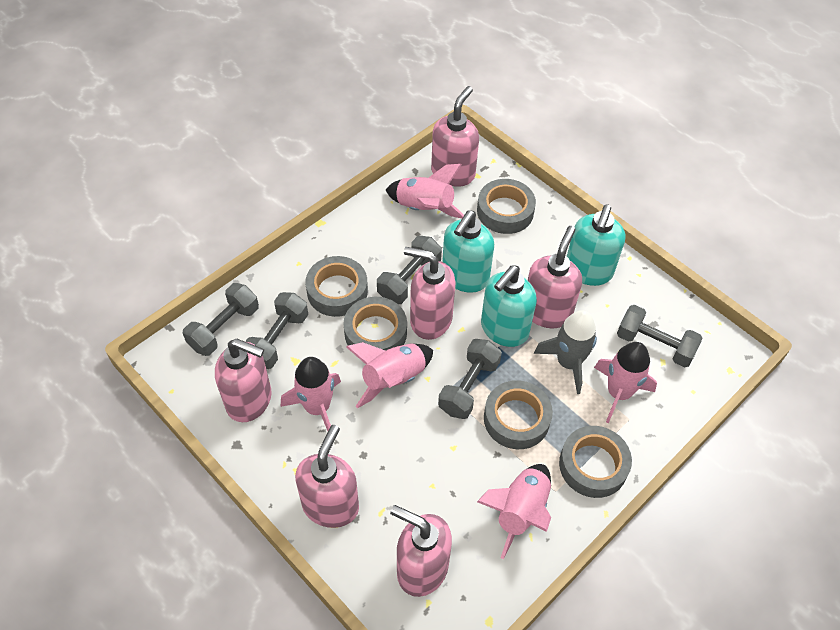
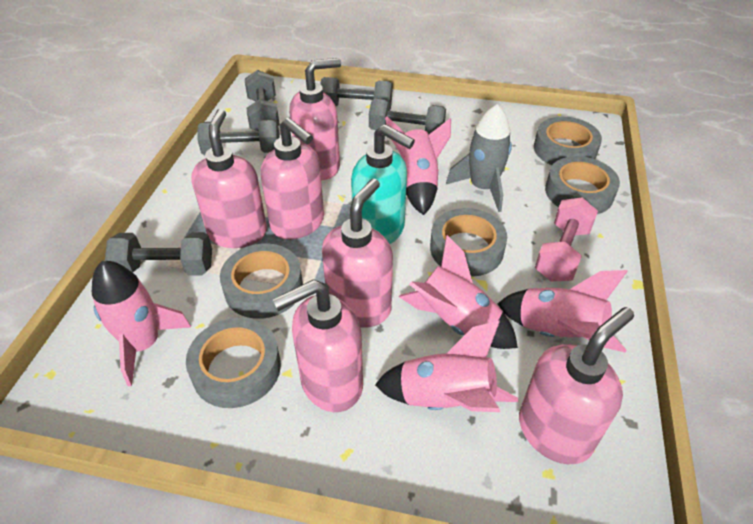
pink dumbbell: 0 -> 1
turquoise soap dispenser: 3 -> 1

